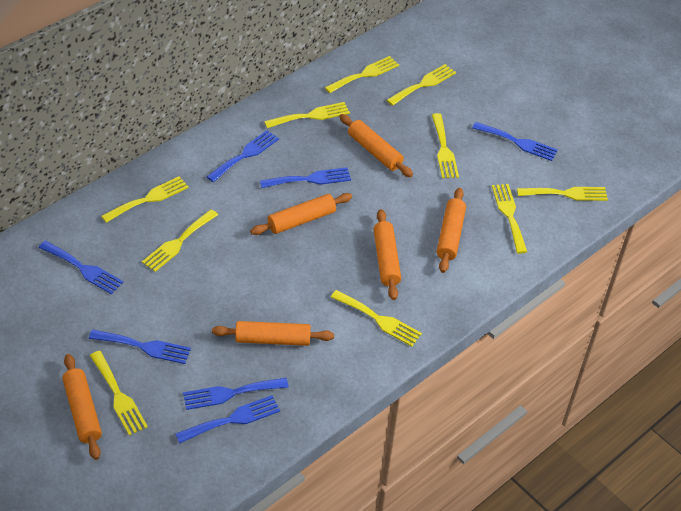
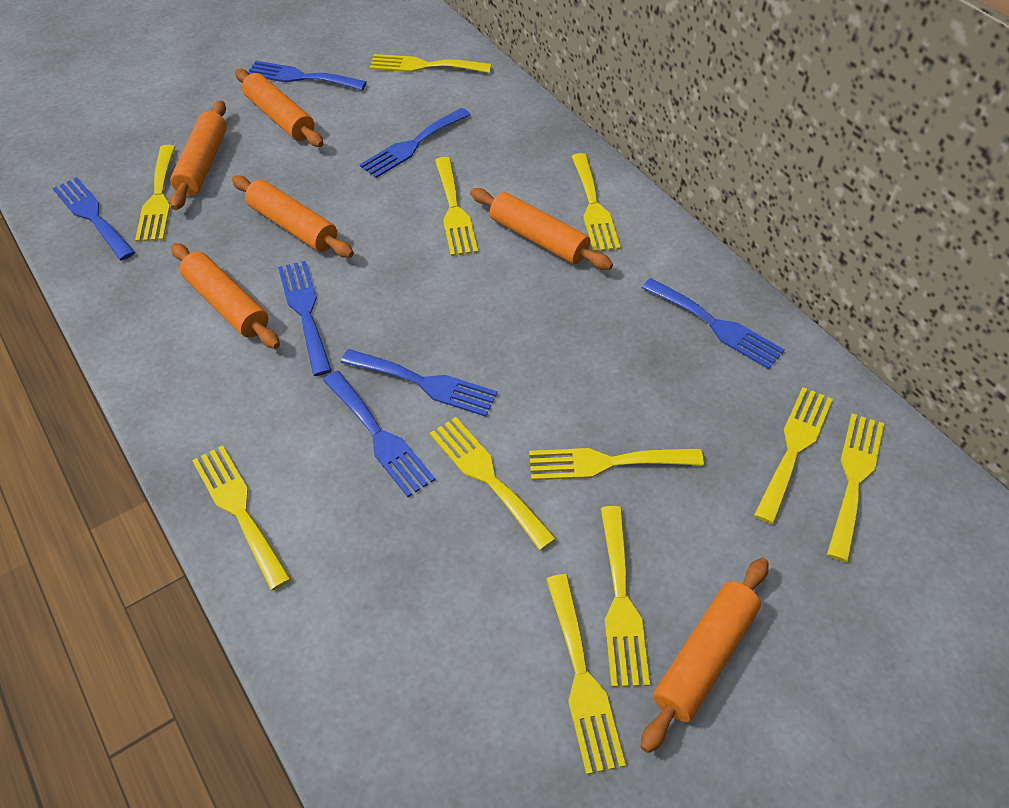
yellow fork: 10 -> 11

